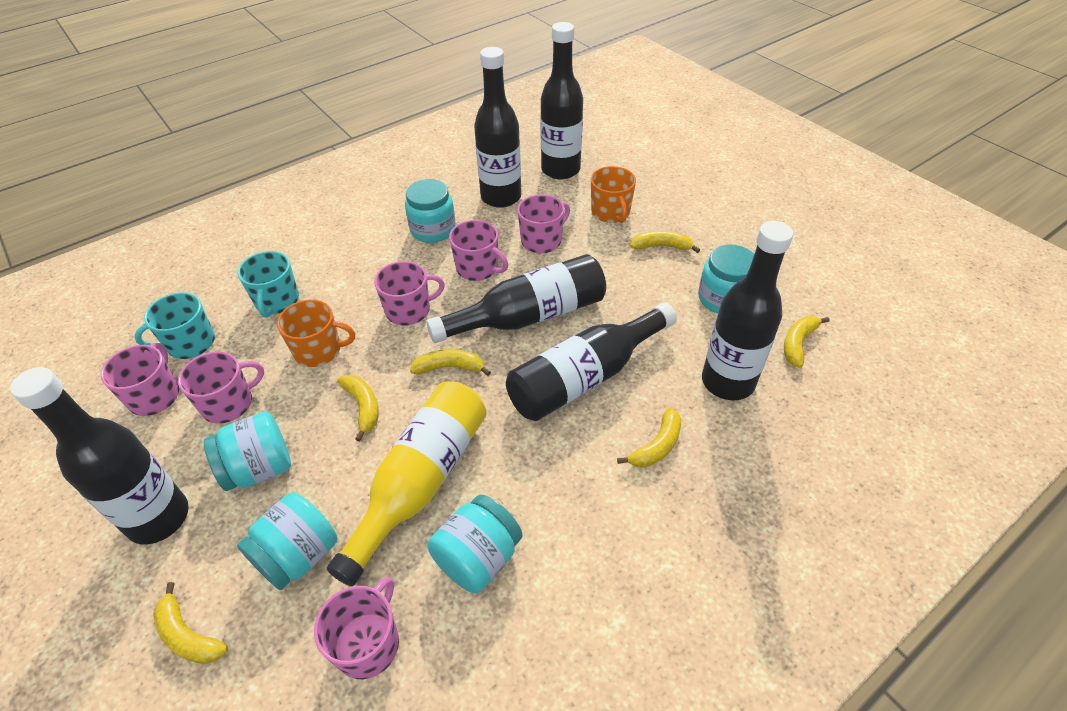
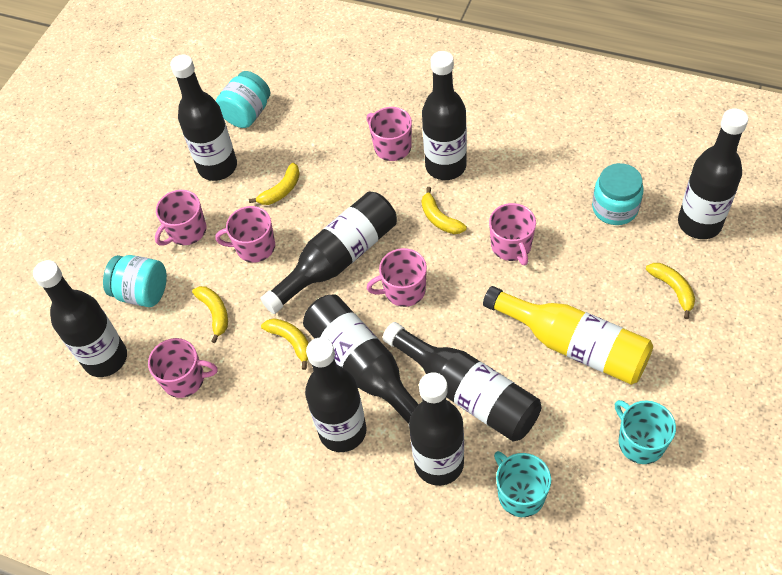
black bottle: 6 -> 9
orange mug: 2 -> 0
turquoise jar: 5 -> 3
yellow banana: 6 -> 5

